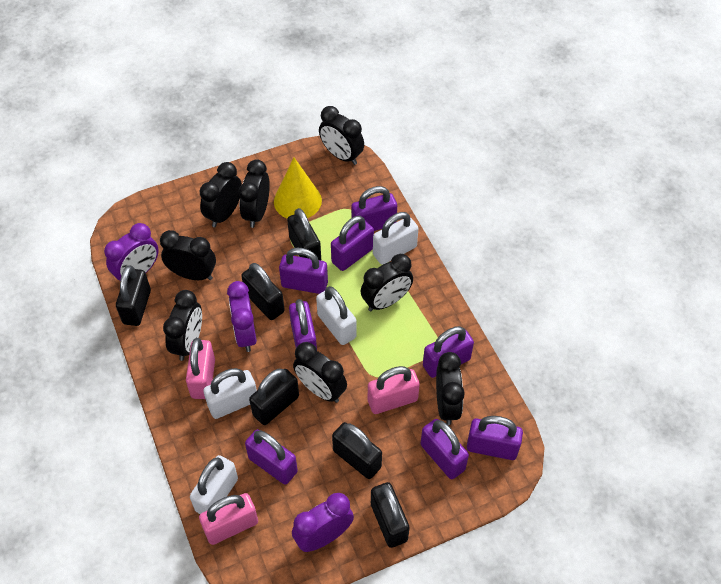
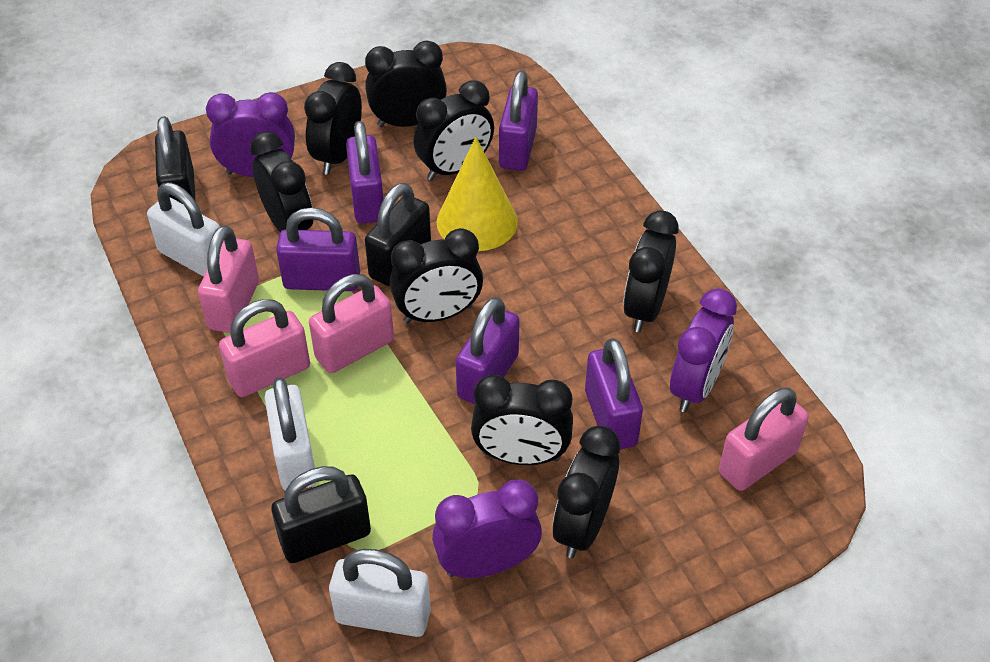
black padlock: 6 -> 3
pink padlock: 3 -> 4
purple padlock: 8 -> 5
white padlock: 4 -> 3

